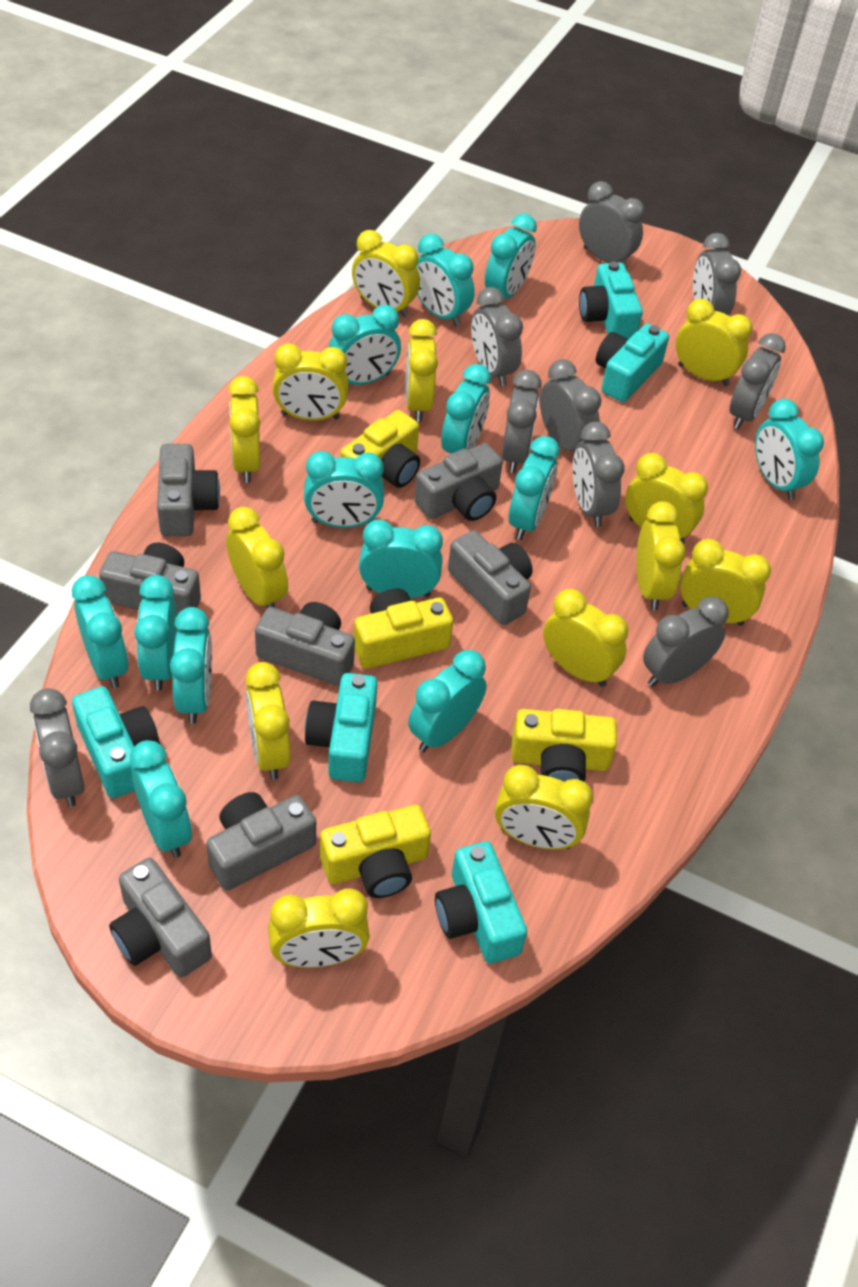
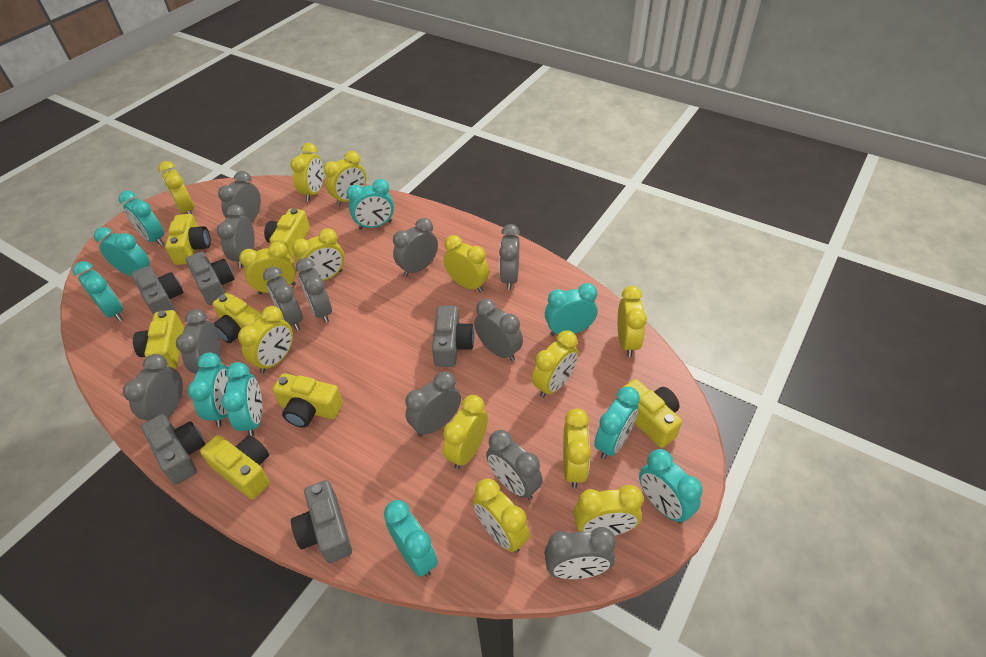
grey camera: 7 -> 5
grey clock: 9 -> 12
turquoise camera: 5 -> 0
turquoise clock: 13 -> 10
yellow camera: 4 -> 7

